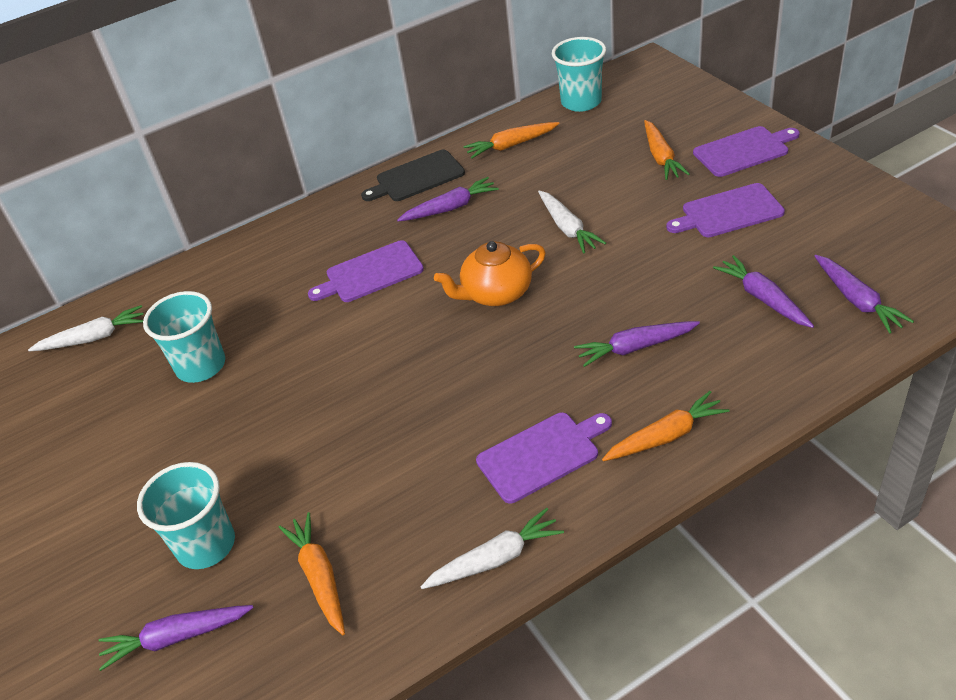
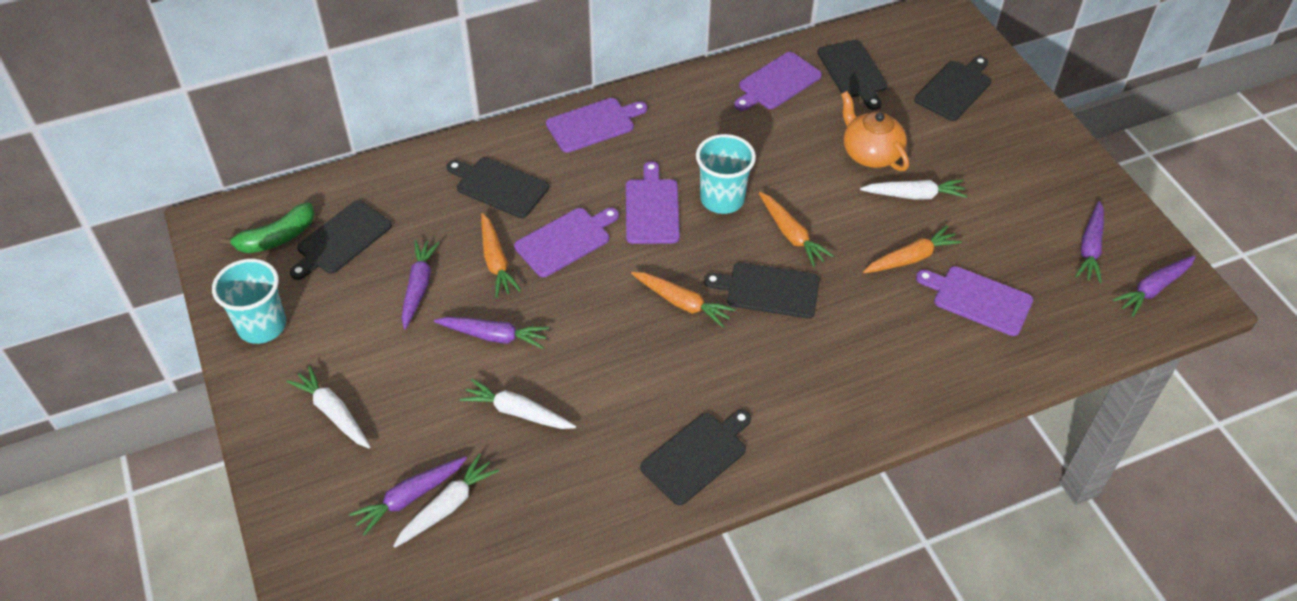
black cutting board: 1 -> 6
green banana: 0 -> 1
purple cutting board: 4 -> 5
turquoise cup: 3 -> 2
white carrot: 3 -> 4

